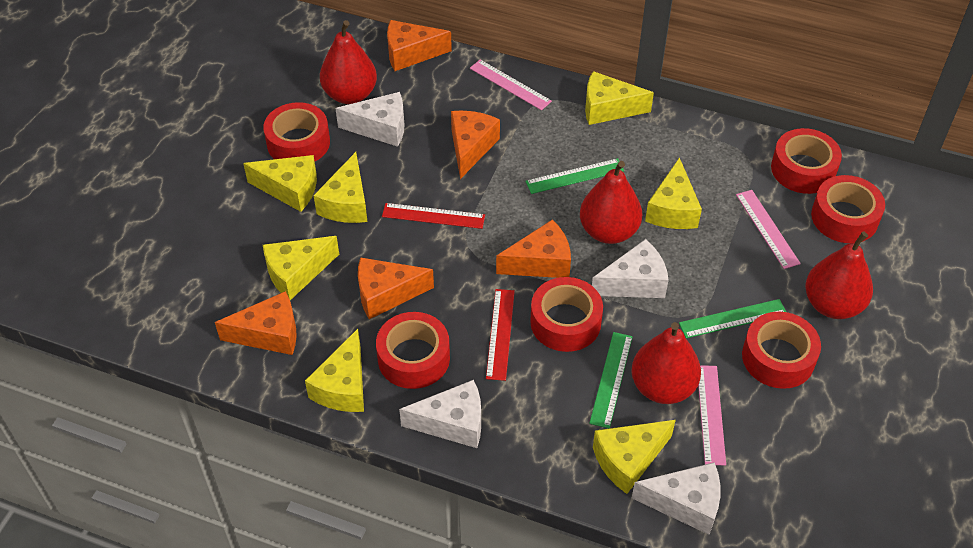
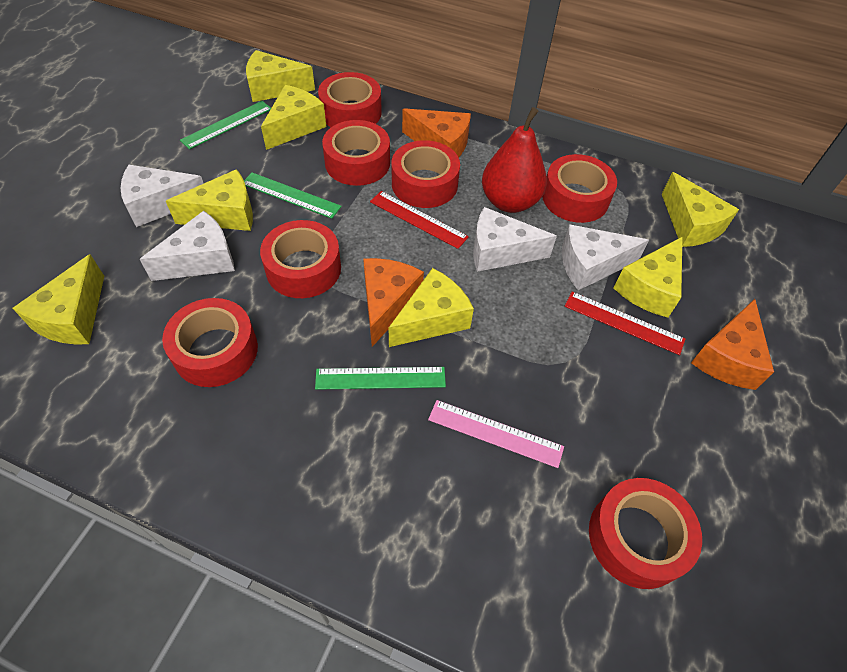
orange cheese: 5 -> 3
pink ruler: 3 -> 1
red pear: 4 -> 1
red tape: 6 -> 7

